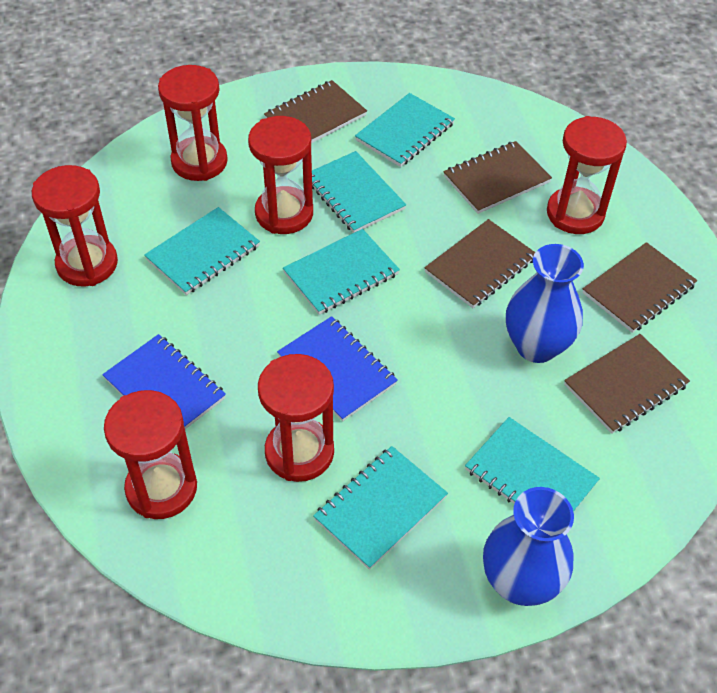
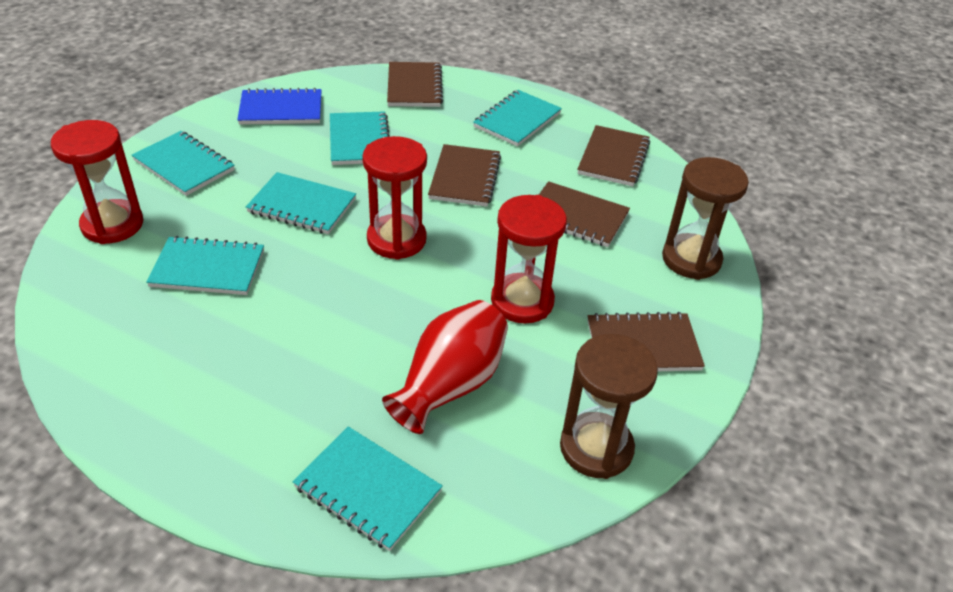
blue notebook: 2 -> 1
blue vase: 2 -> 0
brown hourglass: 0 -> 2
red hourglass: 6 -> 3
red vase: 0 -> 1

